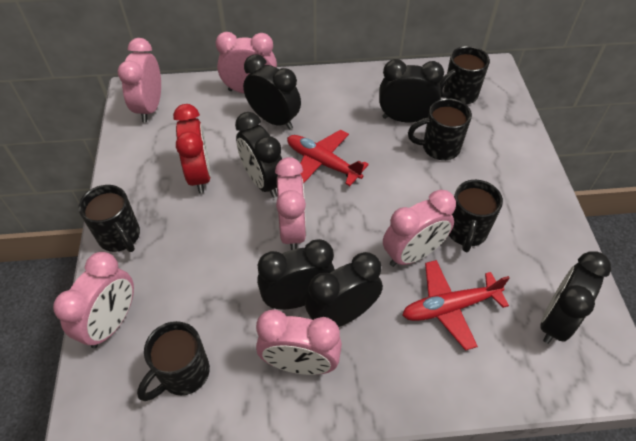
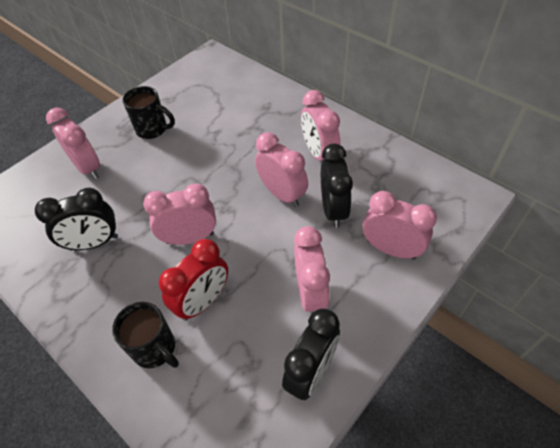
black clock: 6 -> 3
black mug: 5 -> 2
red plane: 2 -> 0

